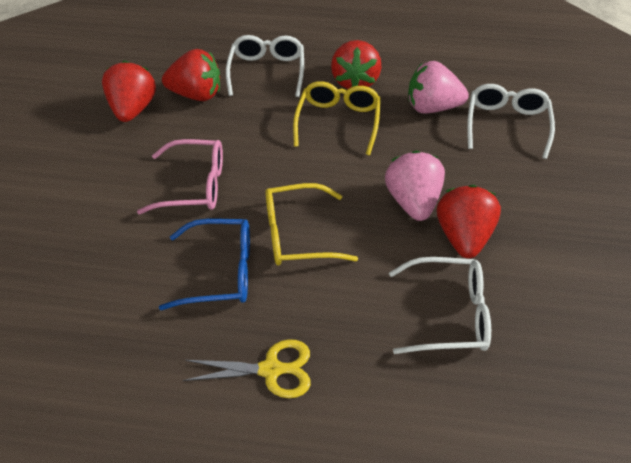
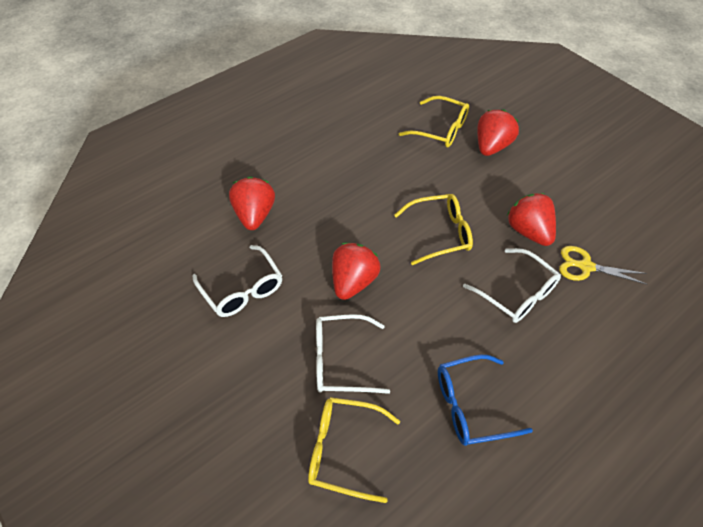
pink glasses: 1 -> 0
pink strawberry: 2 -> 0
yellow glasses: 2 -> 3

